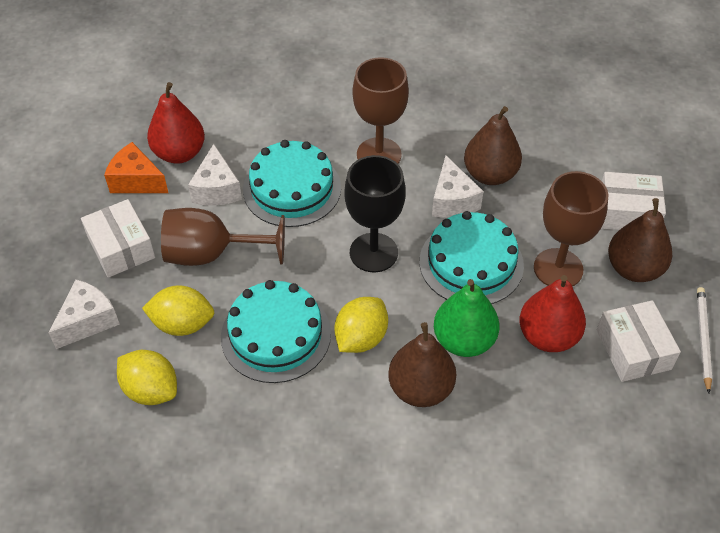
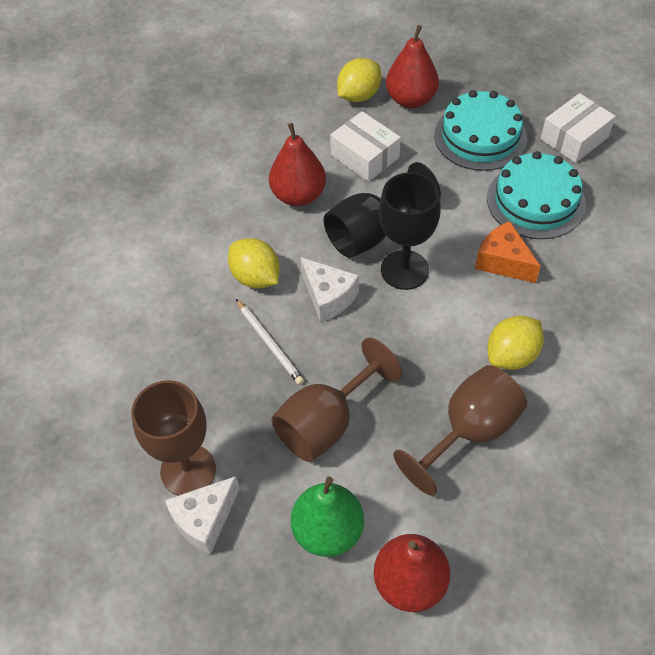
black goblet: 1 -> 2
brown pear: 3 -> 0
red pear: 2 -> 3
turquoise cake: 3 -> 2
white box: 3 -> 2
white cheese: 3 -> 2

